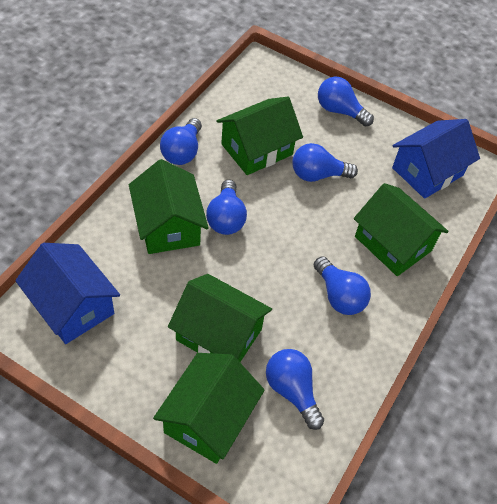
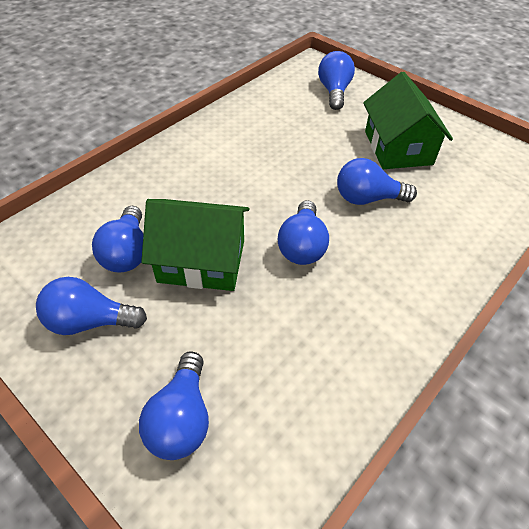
blue house: 2 -> 0
green house: 5 -> 2

